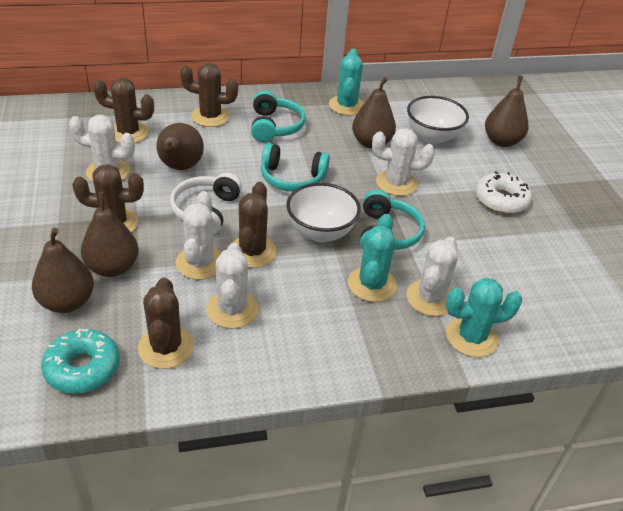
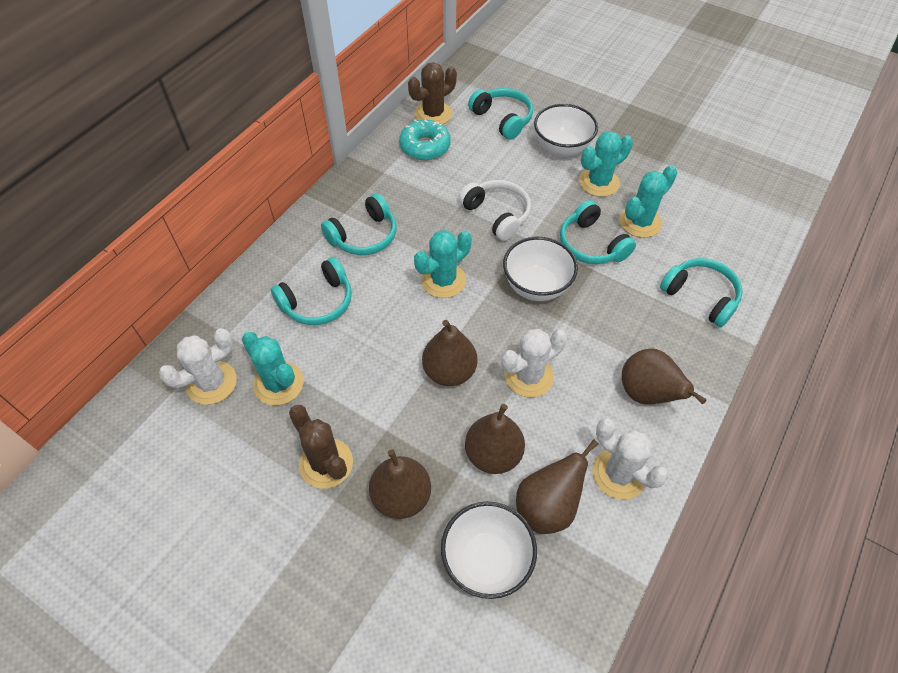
brown cactus: 5 -> 2
turquoise cactus: 3 -> 4
turquoise headphones: 3 -> 5
white bowl: 2 -> 3
white cactus: 5 -> 3
white donut: 1 -> 0

